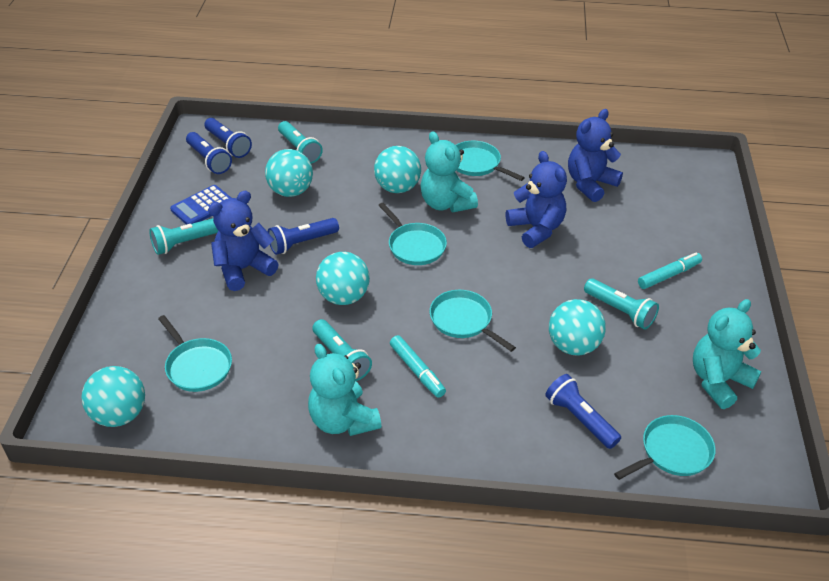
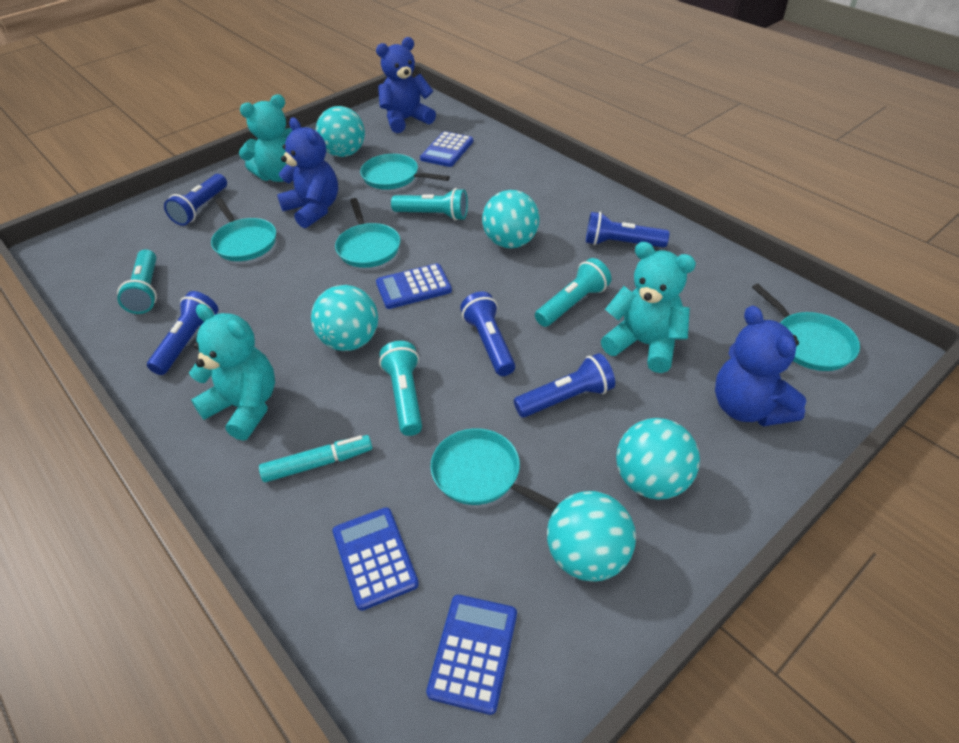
blue calculator: 1 -> 4
blue flashlight: 4 -> 5
turquoise marker: 2 -> 1

